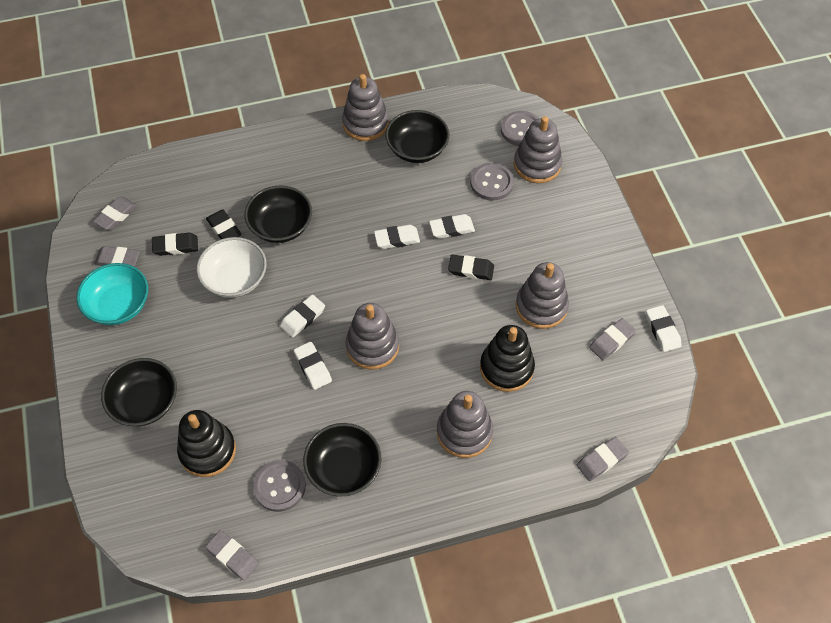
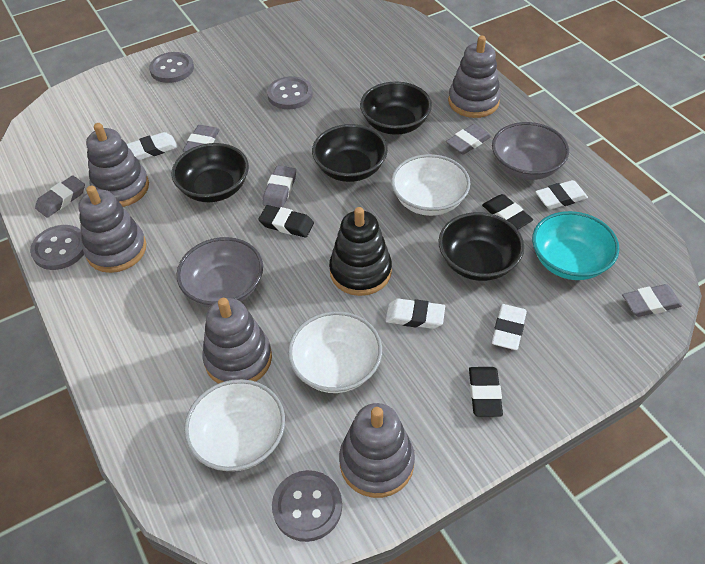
black stacking toy: 2 -> 1
grey bowl: 0 -> 2
grey button: 3 -> 4
white bowl: 1 -> 3
white eraser: 5 -> 4

